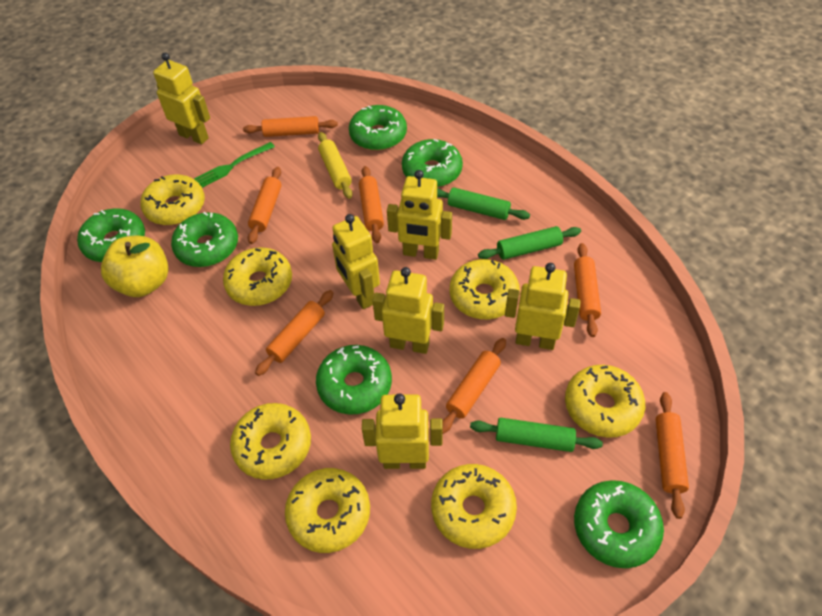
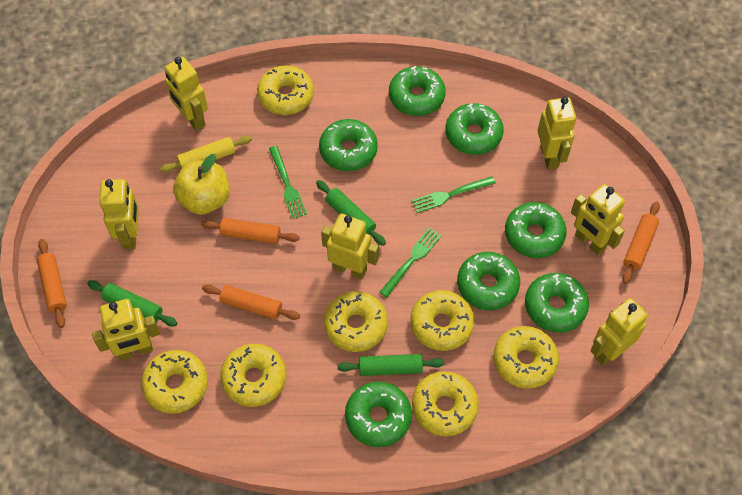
green donut: 6 -> 7
green fork: 1 -> 3
orange rolling pin: 7 -> 4
yellow robot: 6 -> 7

